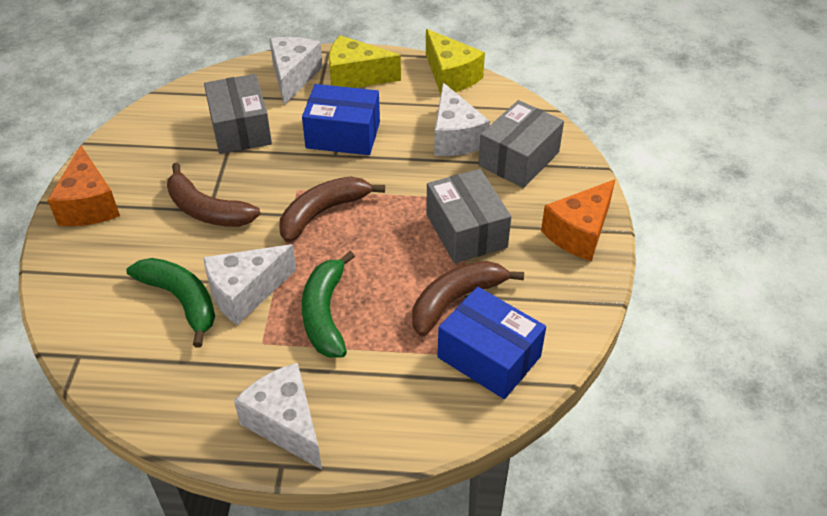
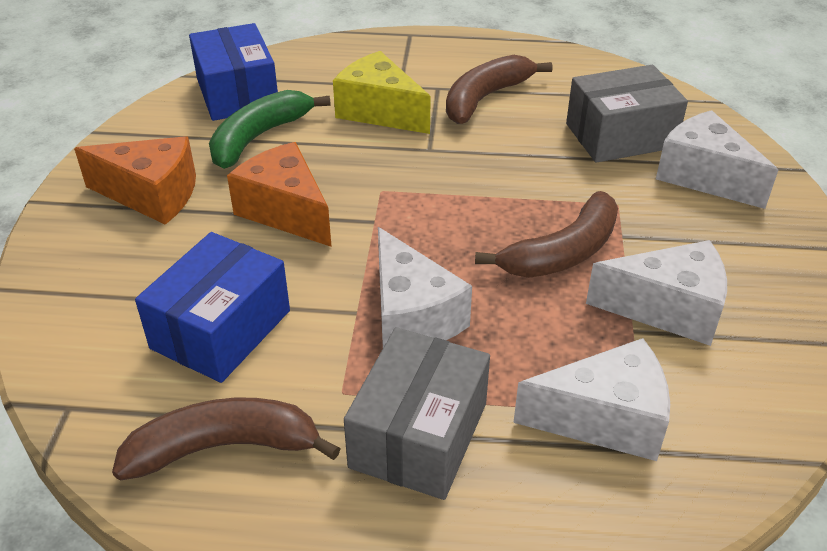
green banana: 2 -> 1
grey box: 3 -> 2
yellow cheese: 2 -> 1

